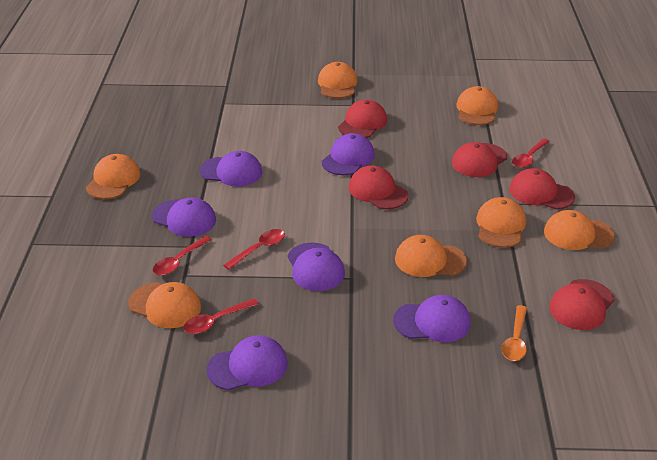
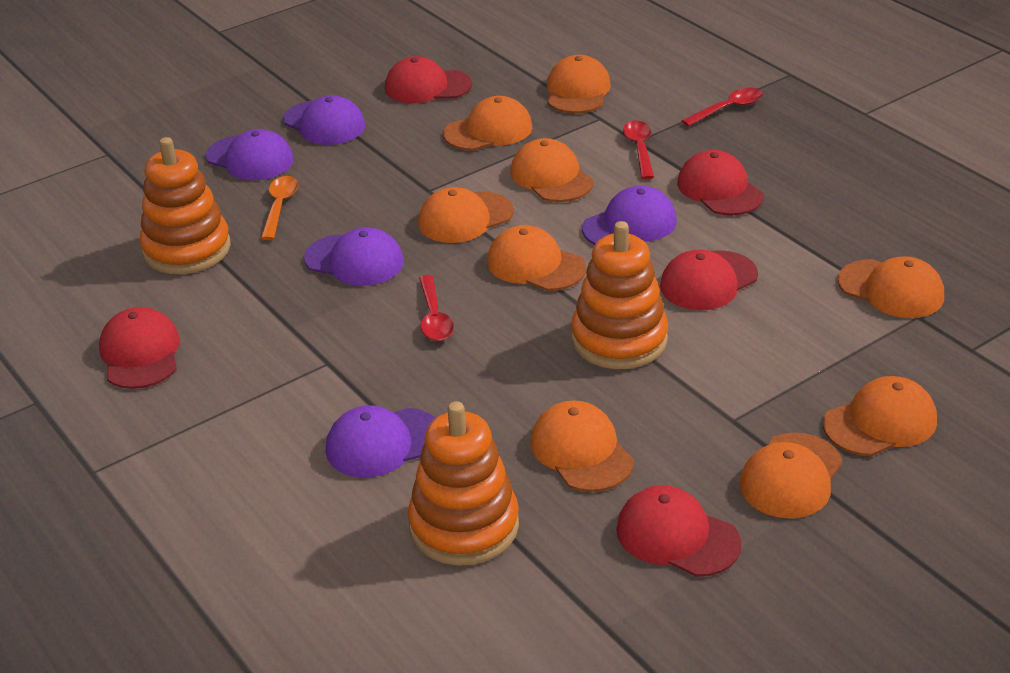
orange cap: 7 -> 9
orange stacking toy: 0 -> 3
purple cap: 6 -> 5
red spoon: 4 -> 3

